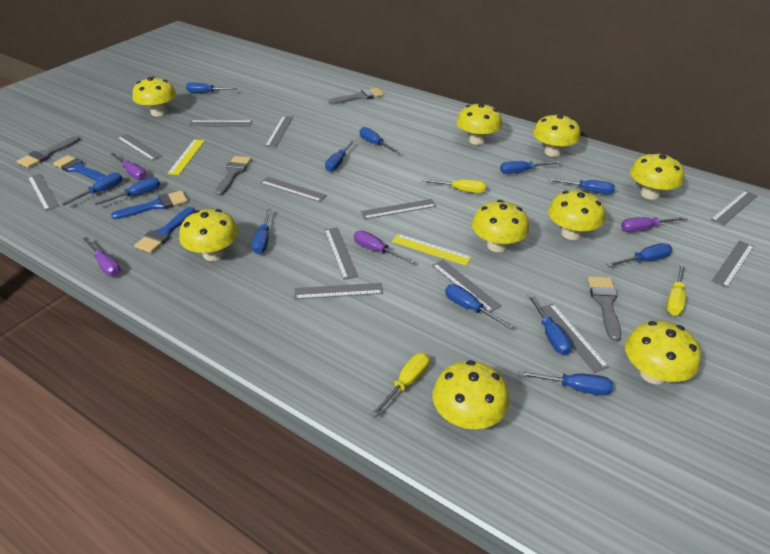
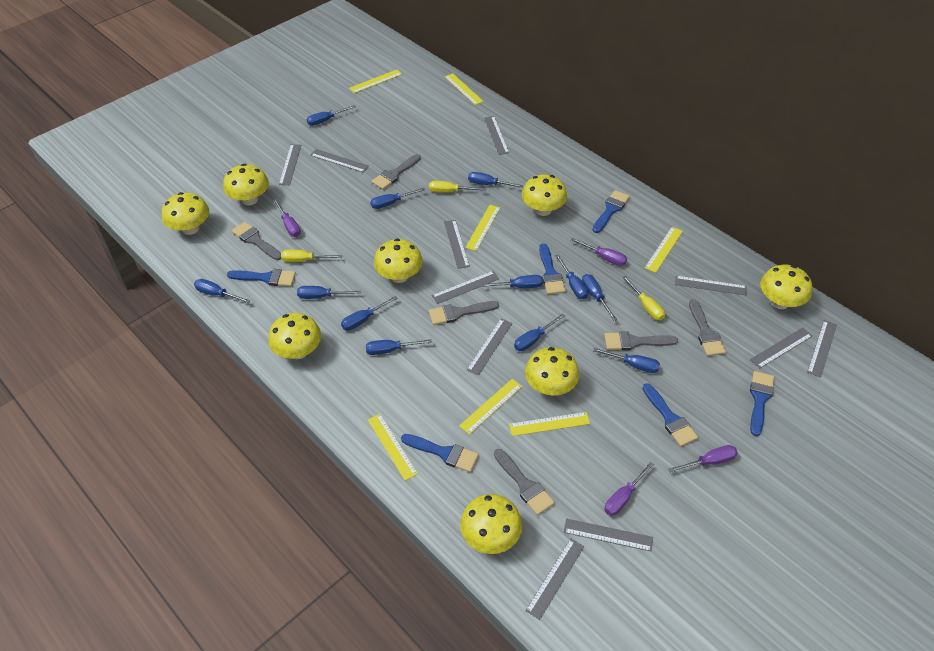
blue brush: 3 -> 6
grey brush: 4 -> 6
grey ruler: 12 -> 11
yellow mushroom: 9 -> 8
yellow ruler: 2 -> 7

